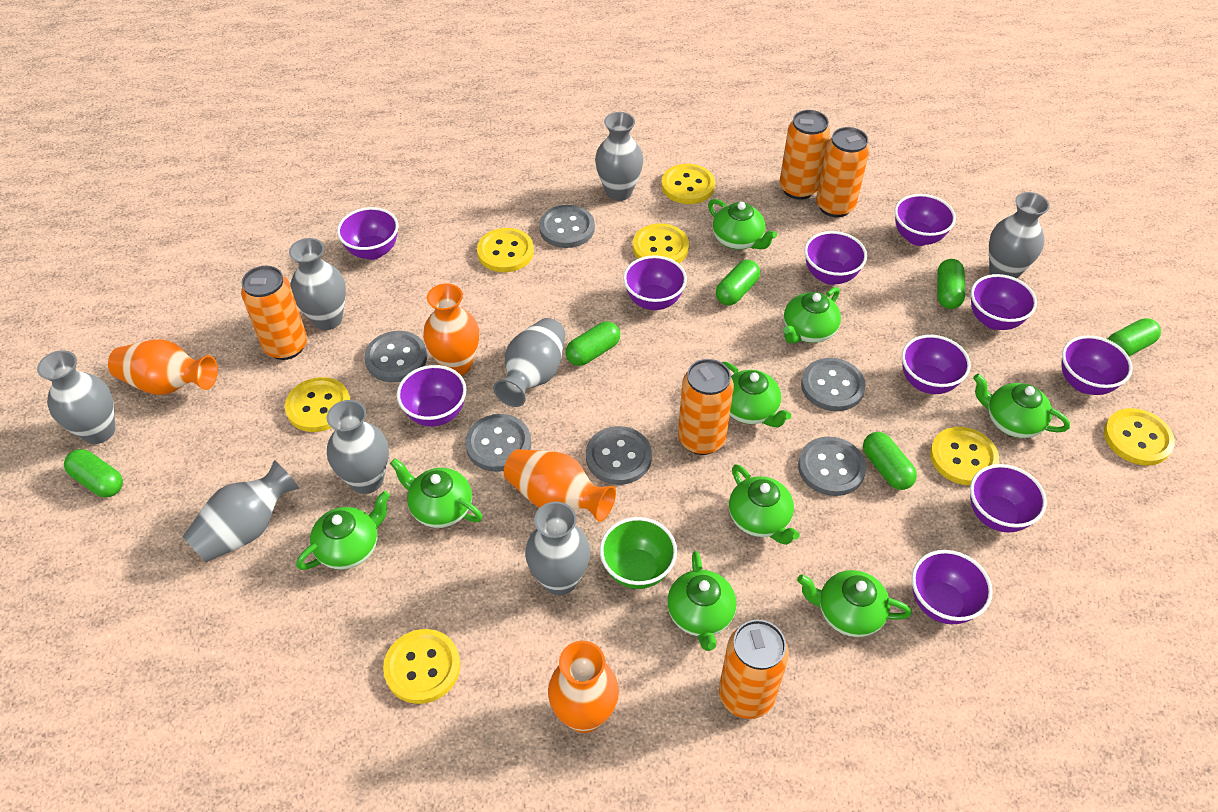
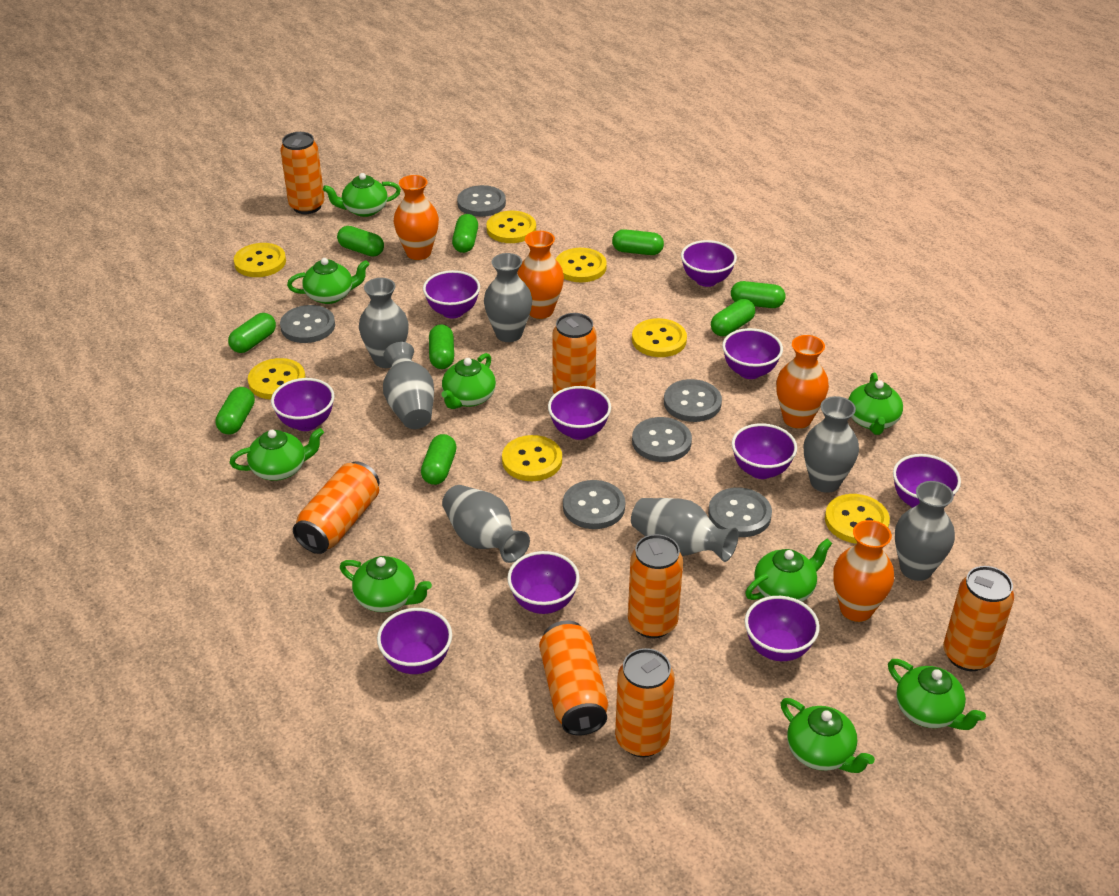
green bowl: 1 -> 0
green capsule: 6 -> 9
grey vase: 8 -> 7
orange can: 5 -> 7

